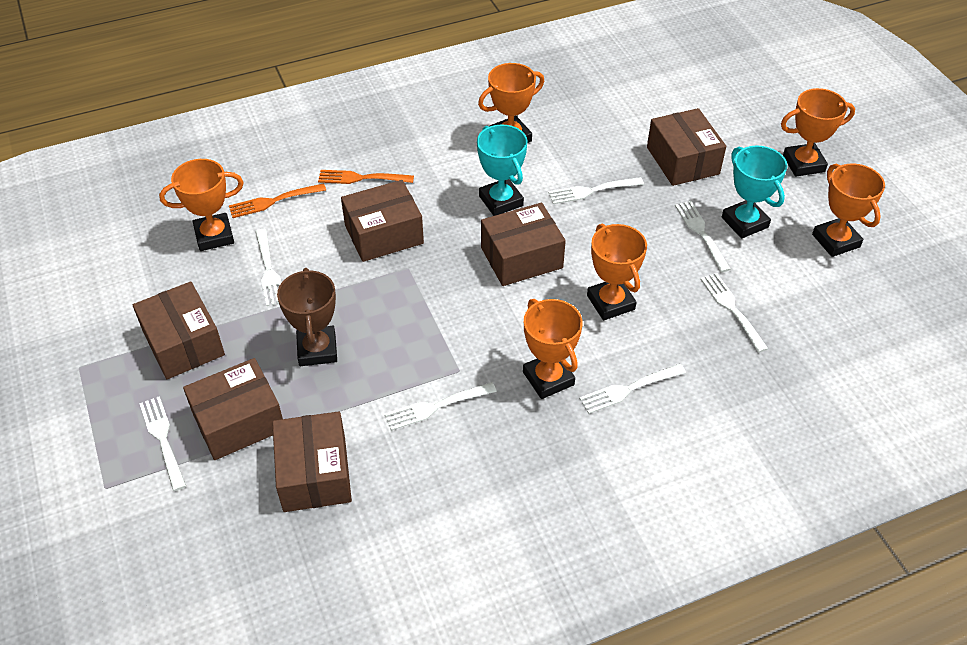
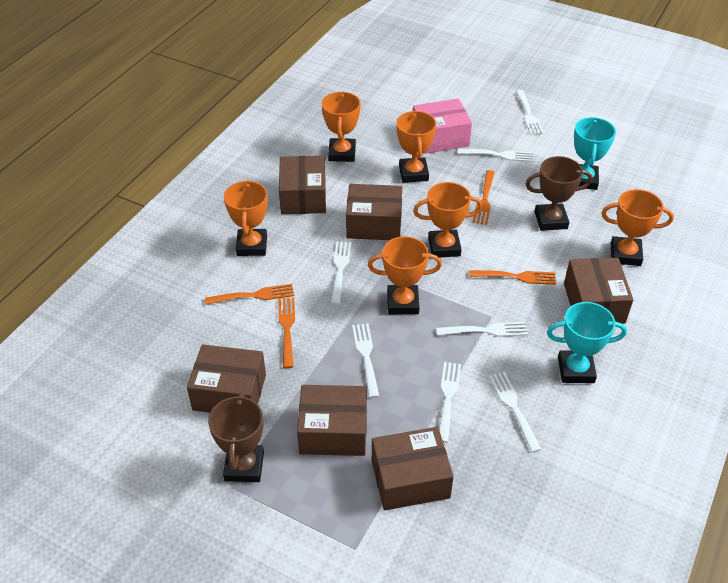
brown trophy: 1 -> 2
orange fork: 2 -> 4
pink box: 0 -> 1

